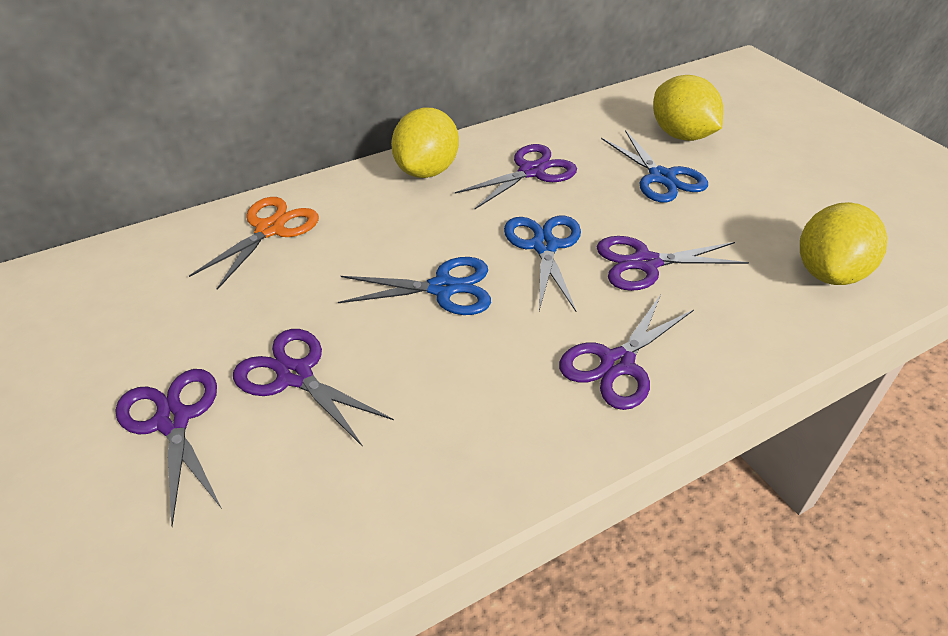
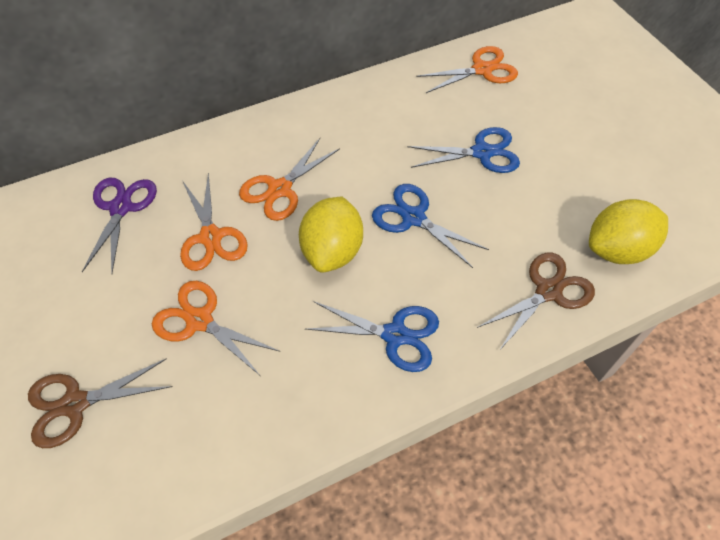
brown scissors: 0 -> 2
orange scissors: 1 -> 4
purple scissors: 5 -> 1
yellow lemon: 3 -> 2

